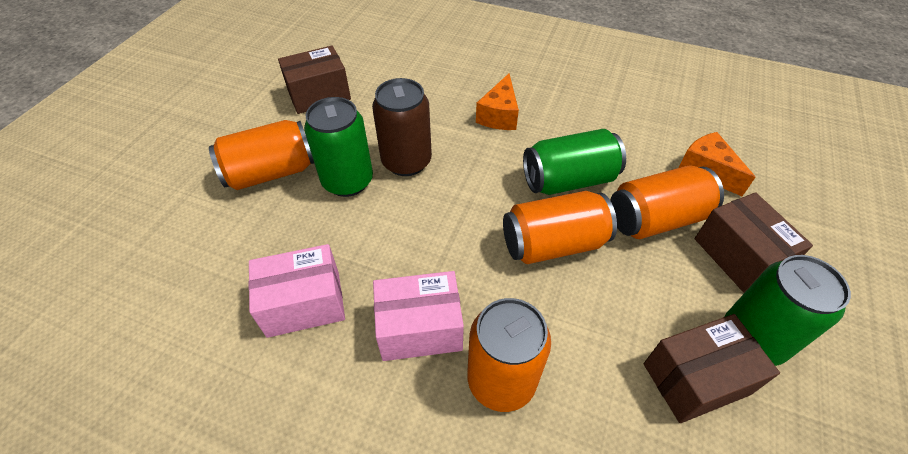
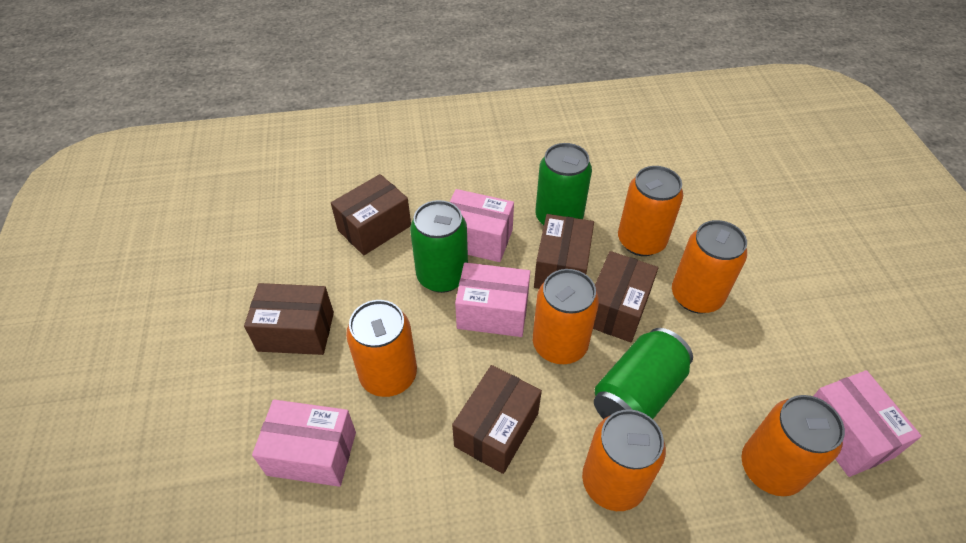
brown box: 3 -> 5
brown can: 1 -> 0
orange can: 4 -> 6
orange cheese: 2 -> 0
pink box: 2 -> 4

